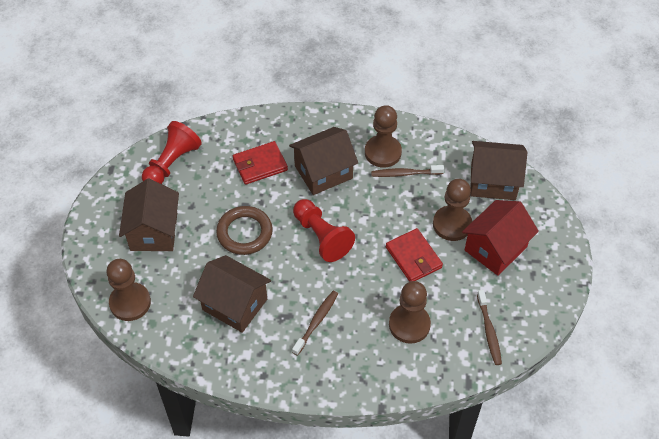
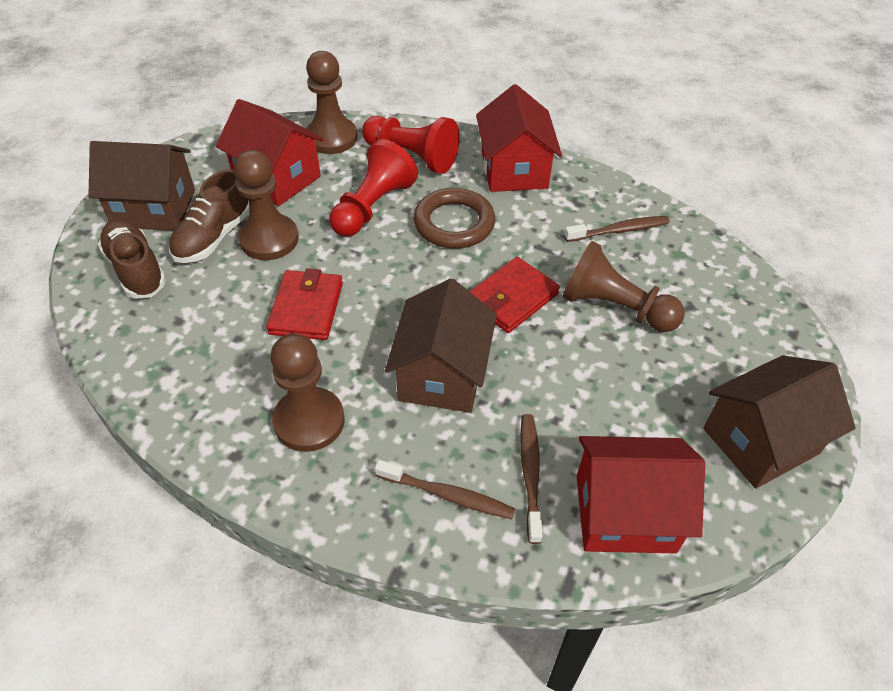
brown house: 4 -> 3
brown shoe: 0 -> 2
red house: 1 -> 3

